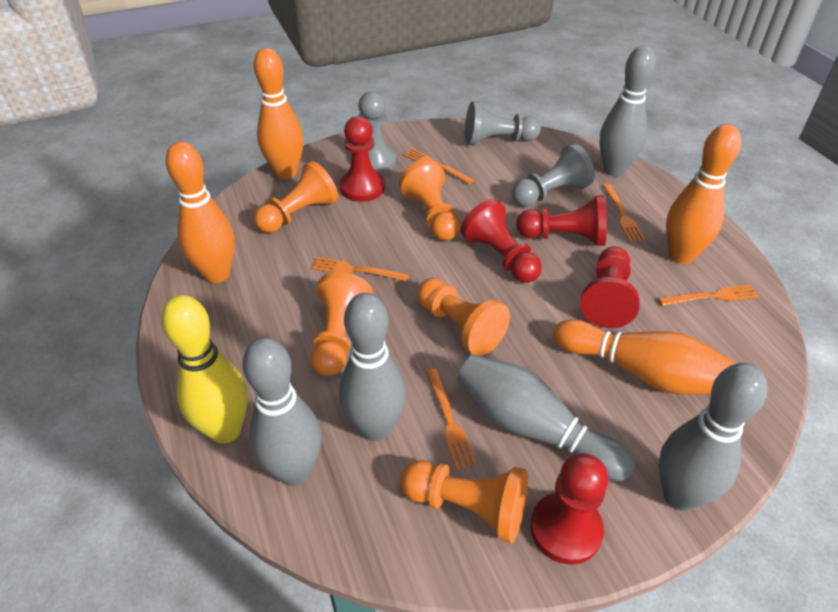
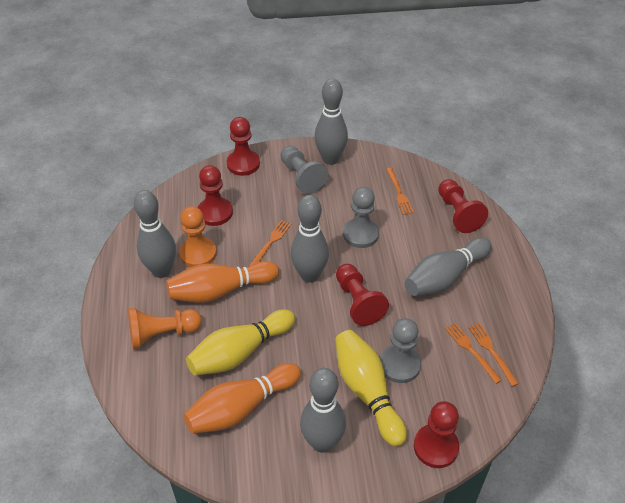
orange bowling pin: 4 -> 2
orange fork: 5 -> 4
orange pawn: 5 -> 2
yellow bowling pin: 1 -> 2

